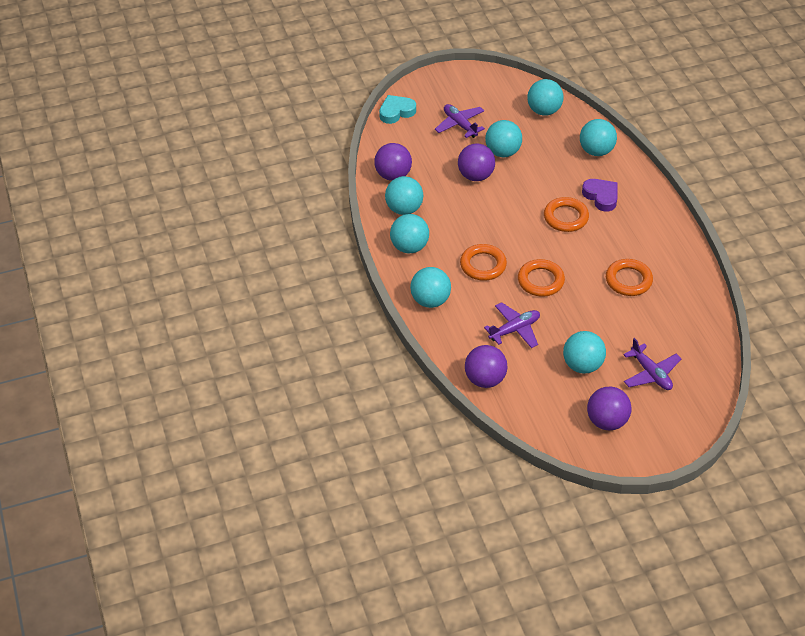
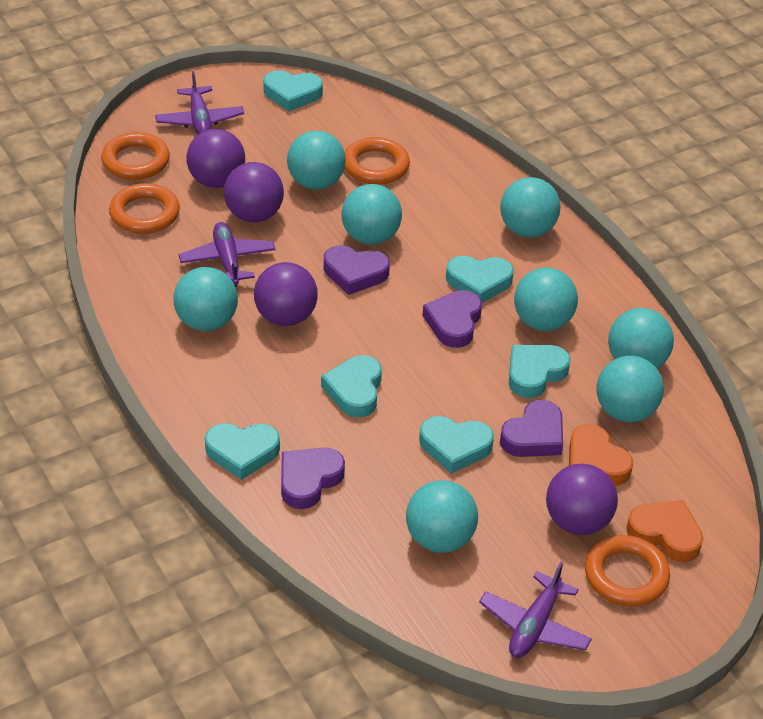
orange heart: 0 -> 2
purple heart: 1 -> 4
turquoise ball: 7 -> 8
turquoise heart: 1 -> 6

